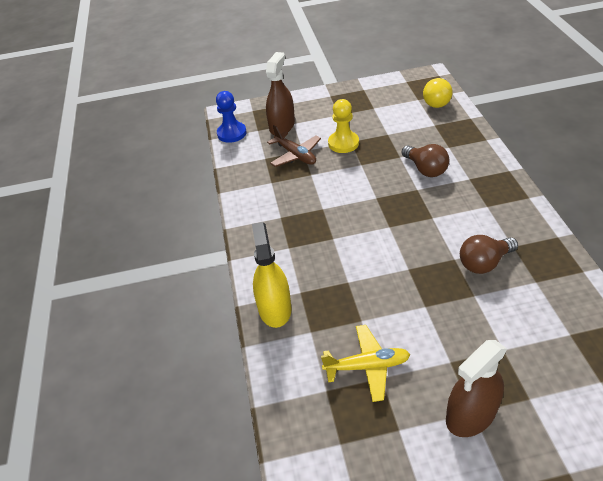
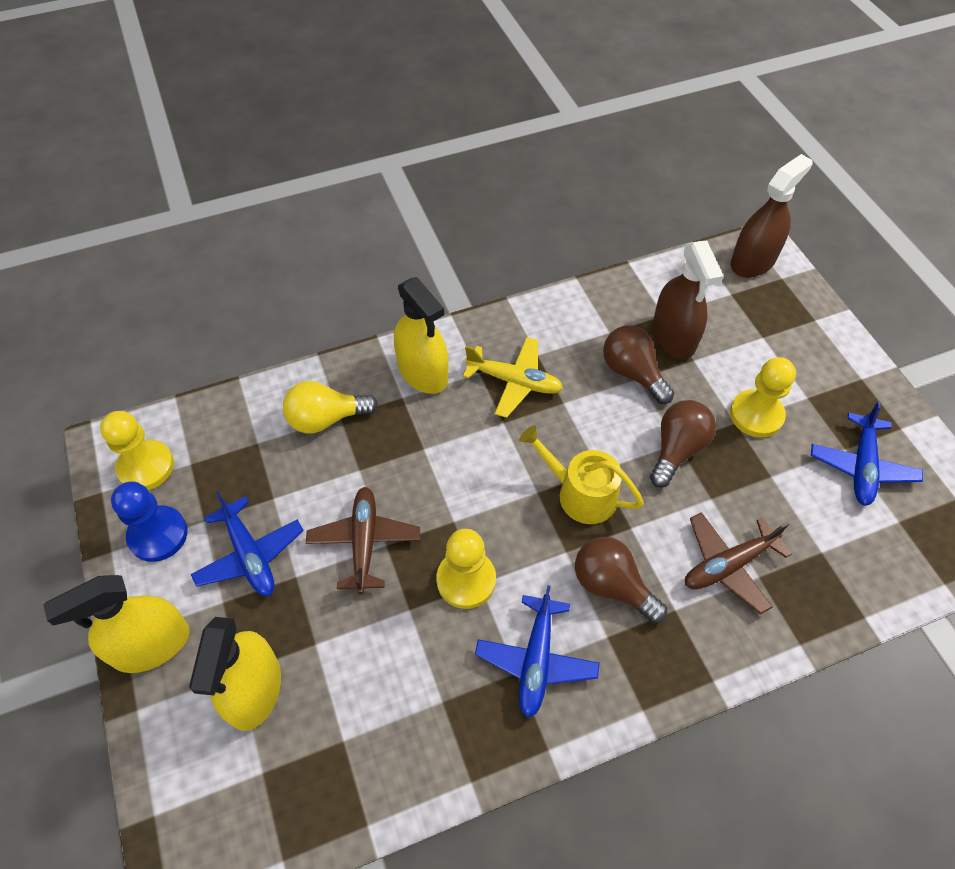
blue plane: 0 -> 3
brown light bulb: 2 -> 3
brown plane: 1 -> 2
yellow pawn: 1 -> 3
yellow spray bottle: 1 -> 3
yellow watering can: 0 -> 1

